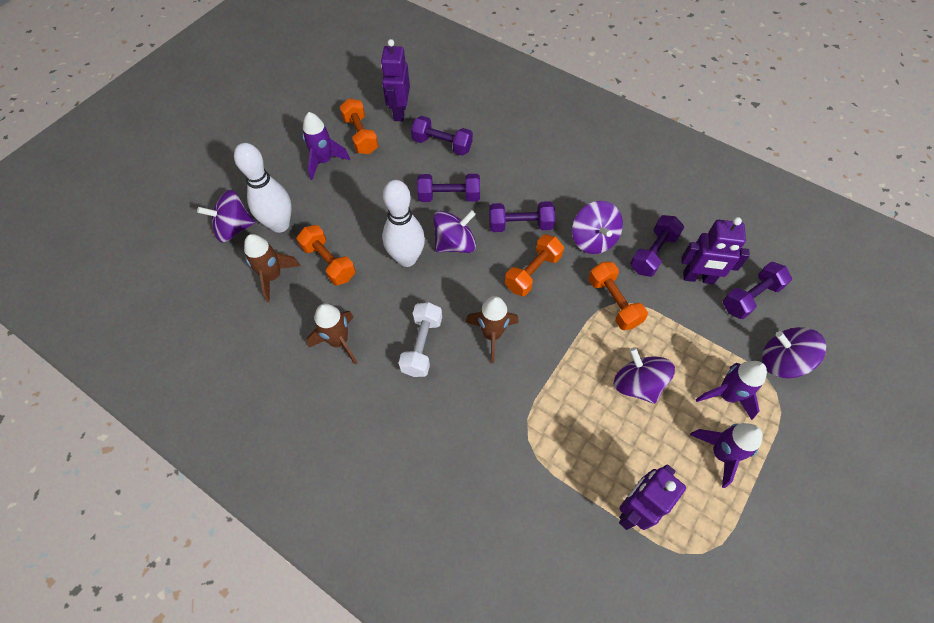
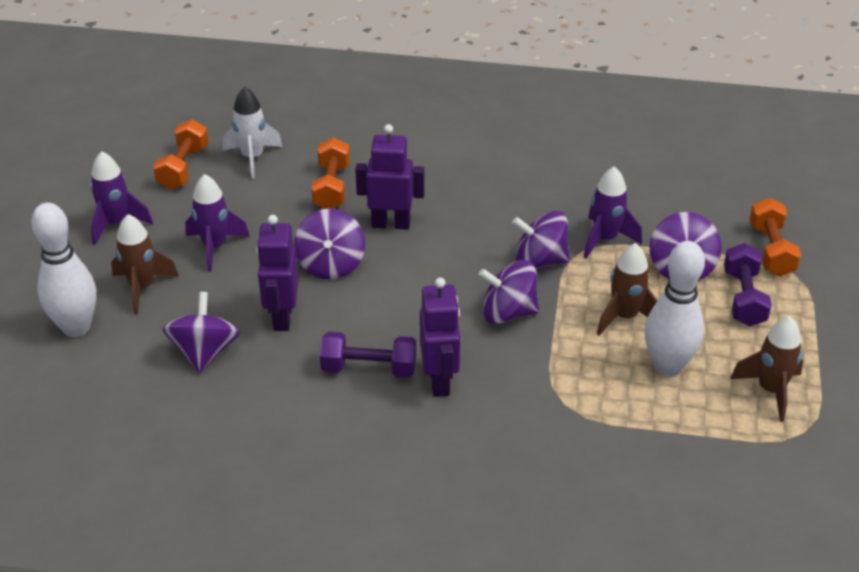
orange dumbbell: 4 -> 3
purple dumbbell: 5 -> 2
white dumbbell: 1 -> 0
white rocket: 0 -> 1

